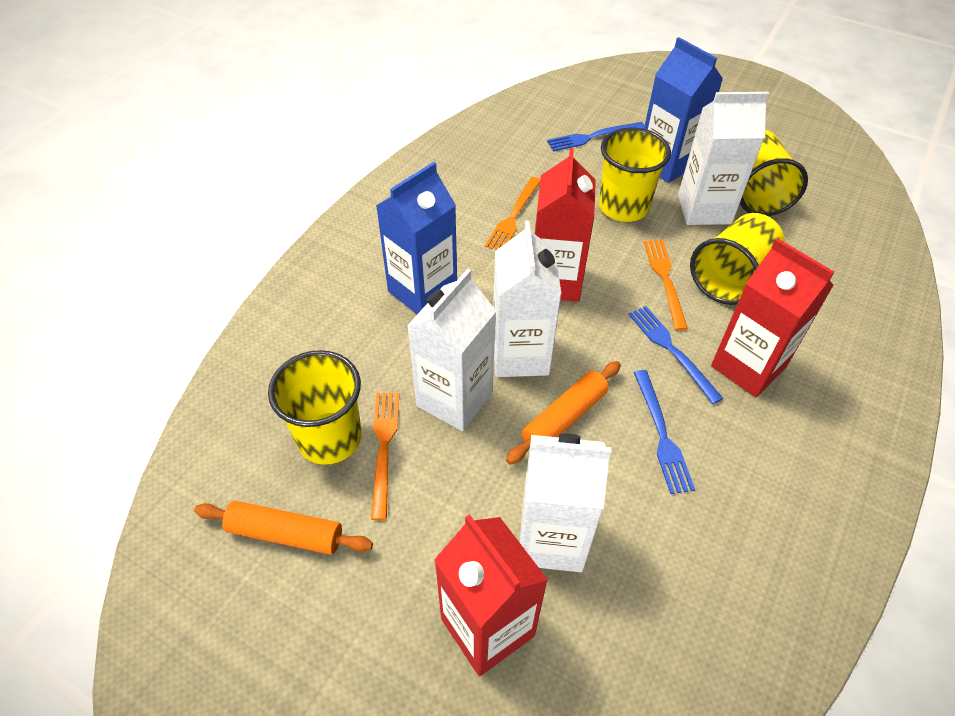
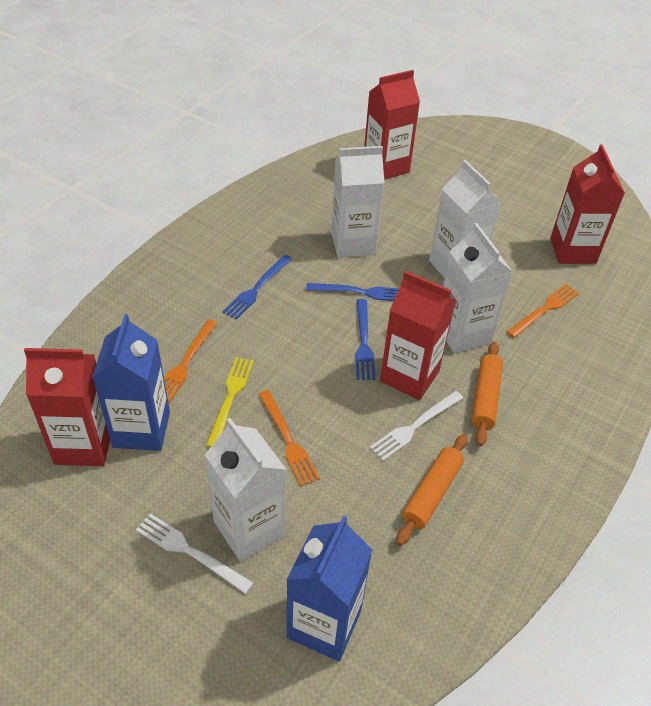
red carton: 3 -> 4
white fork: 0 -> 2
yellow cup: 4 -> 0
yellow fork: 0 -> 1

